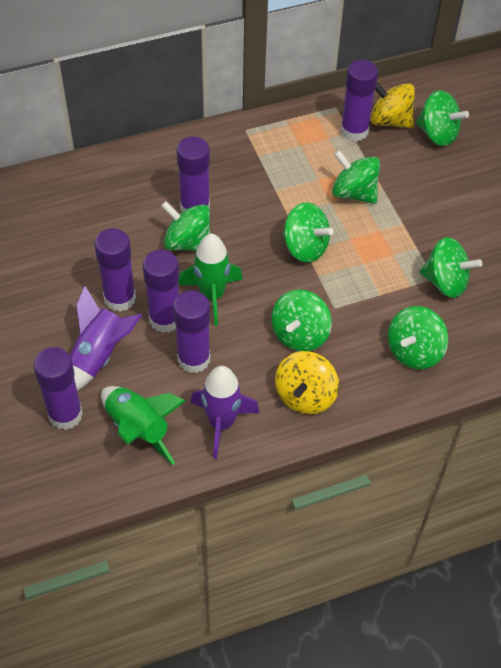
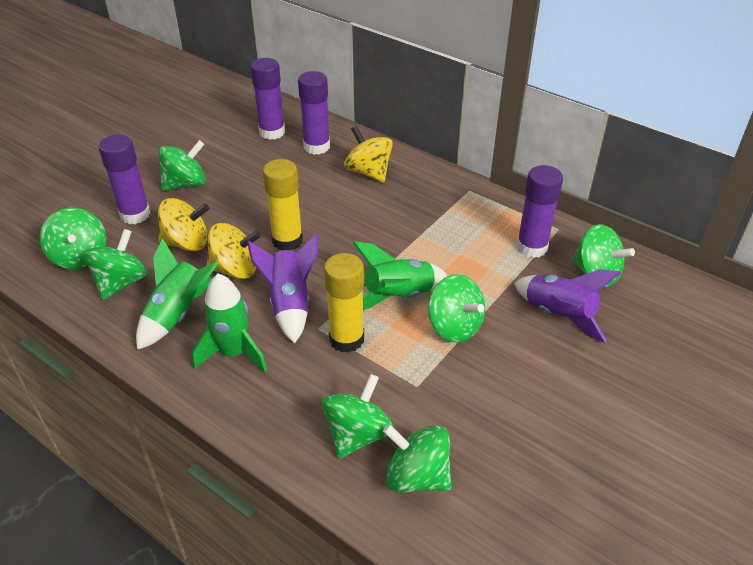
green rocket: 2 -> 3
purple glue stick: 6 -> 4
yellow glue stick: 0 -> 2
yellow spinning top: 2 -> 3

